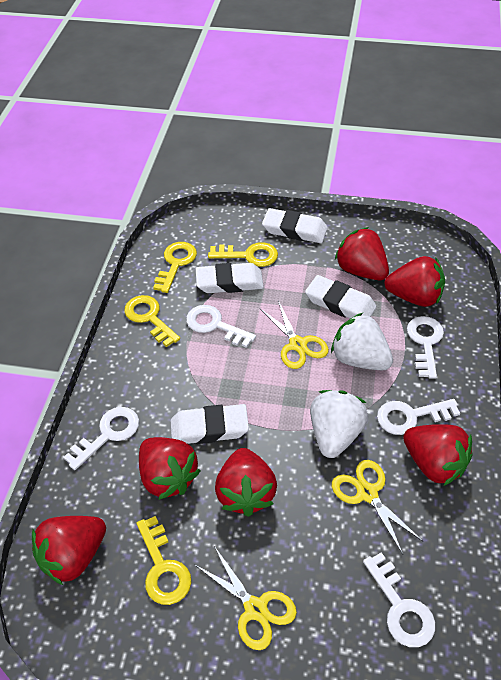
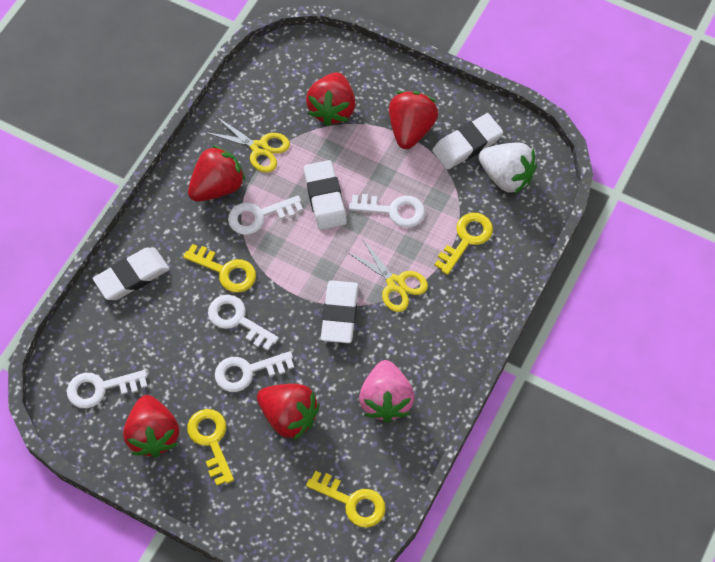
pink strawberry: 0 -> 1
red strawberry: 6 -> 5
white strawberry: 2 -> 1
yellow scissors: 3 -> 2

